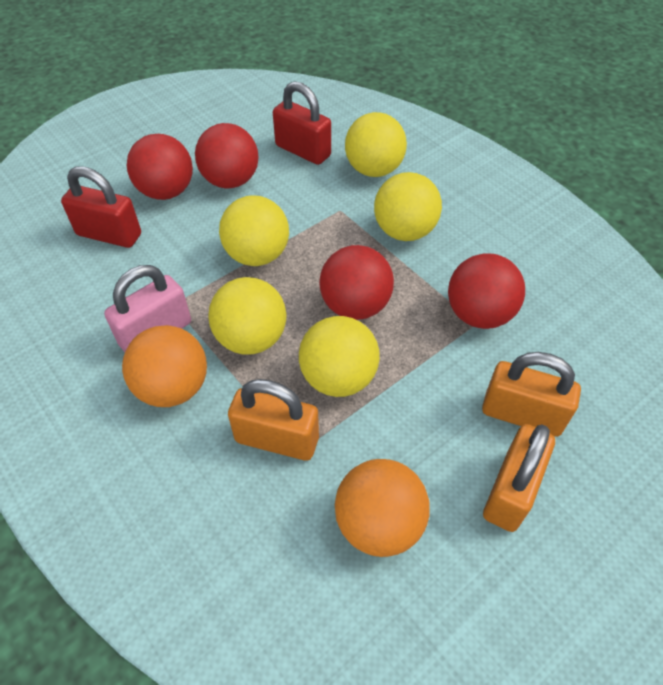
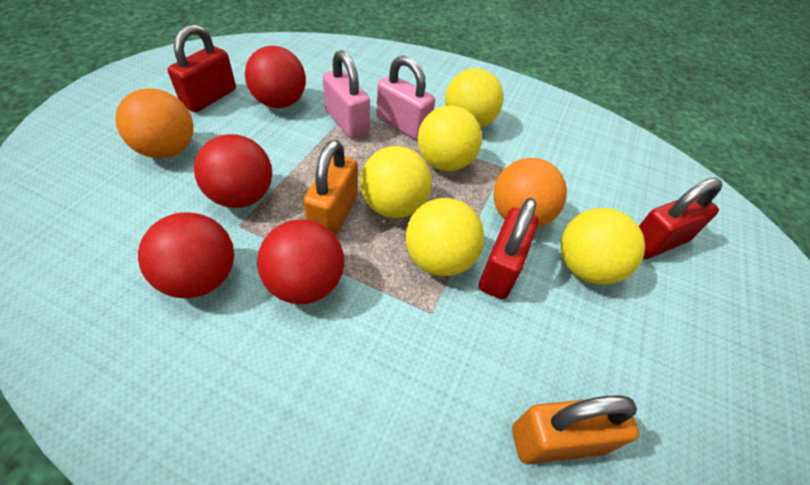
orange padlock: 3 -> 2
pink padlock: 1 -> 2
red padlock: 2 -> 3

